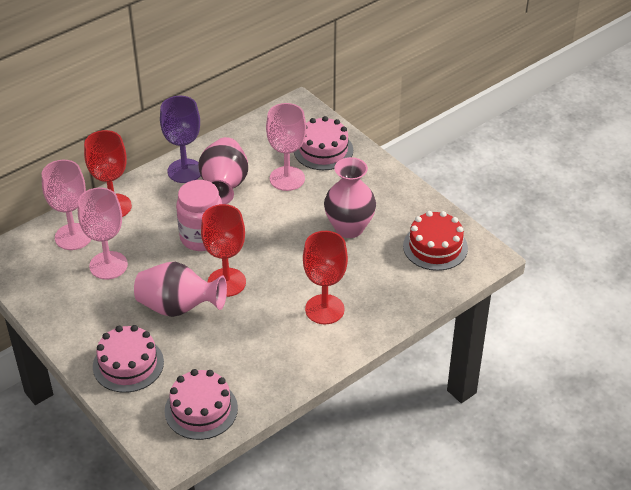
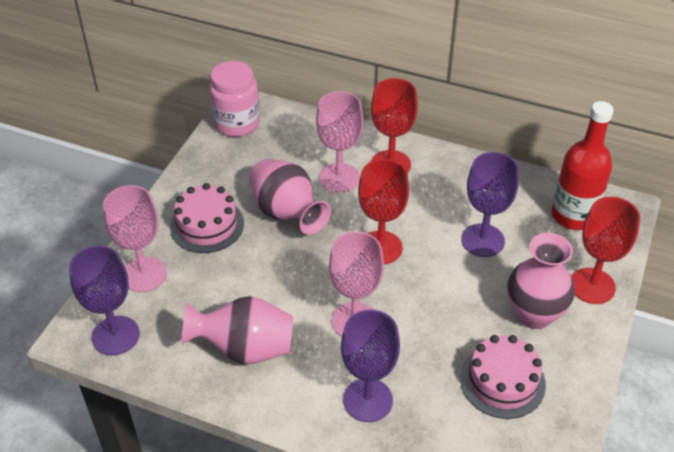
pink cake: 3 -> 2
purple goblet: 1 -> 3
red bottle: 0 -> 1
red cake: 1 -> 0

